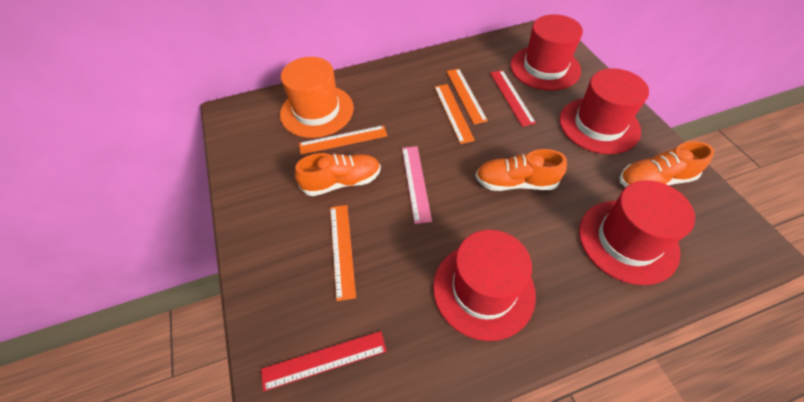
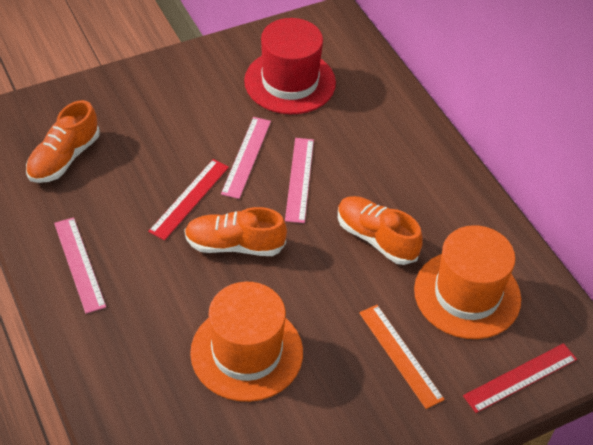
orange hat: 1 -> 2
orange ruler: 4 -> 1
pink ruler: 1 -> 3
red hat: 4 -> 1

